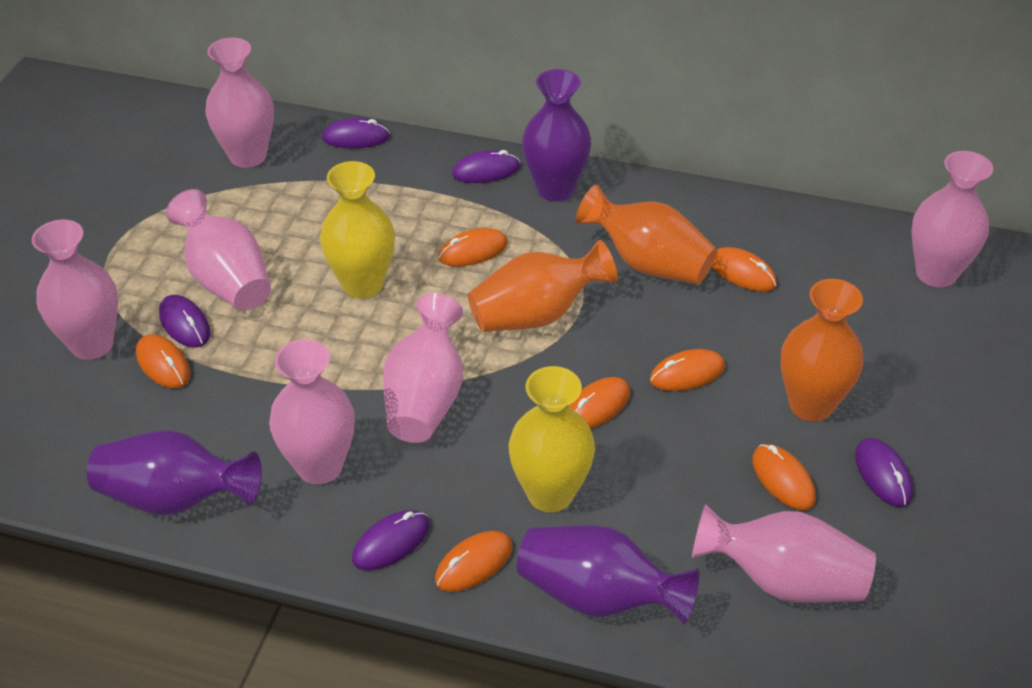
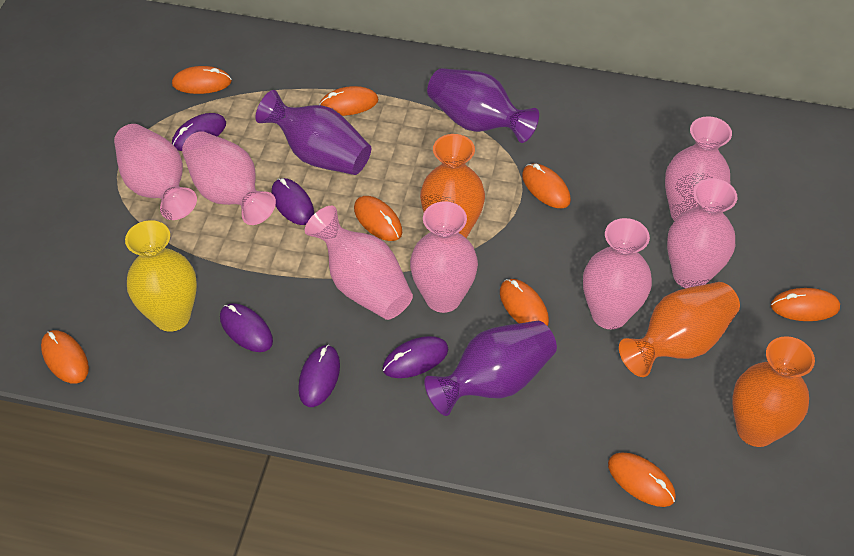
orange mouse: 7 -> 8
yellow vase: 2 -> 1

